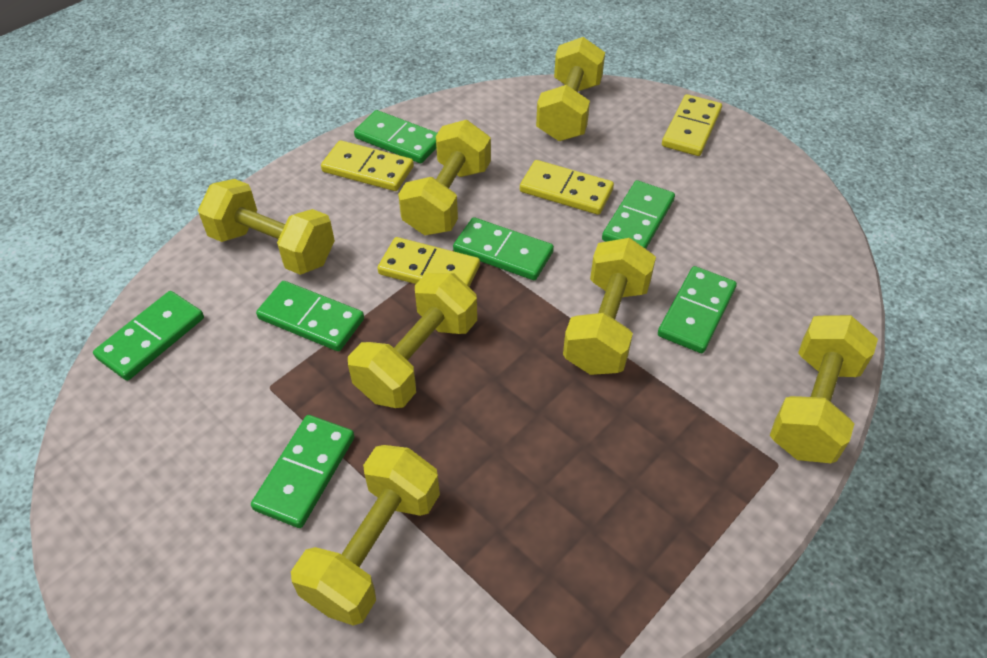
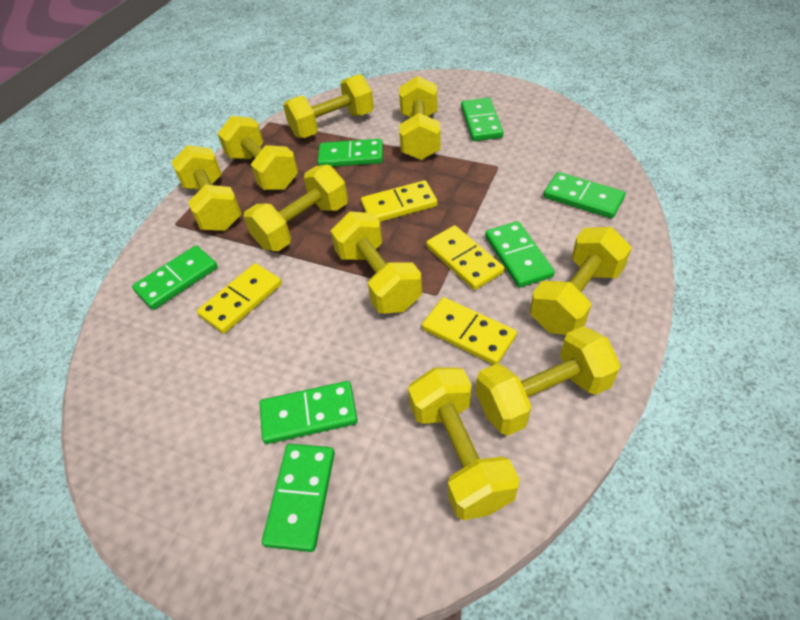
yellow dumbbell: 7 -> 9

